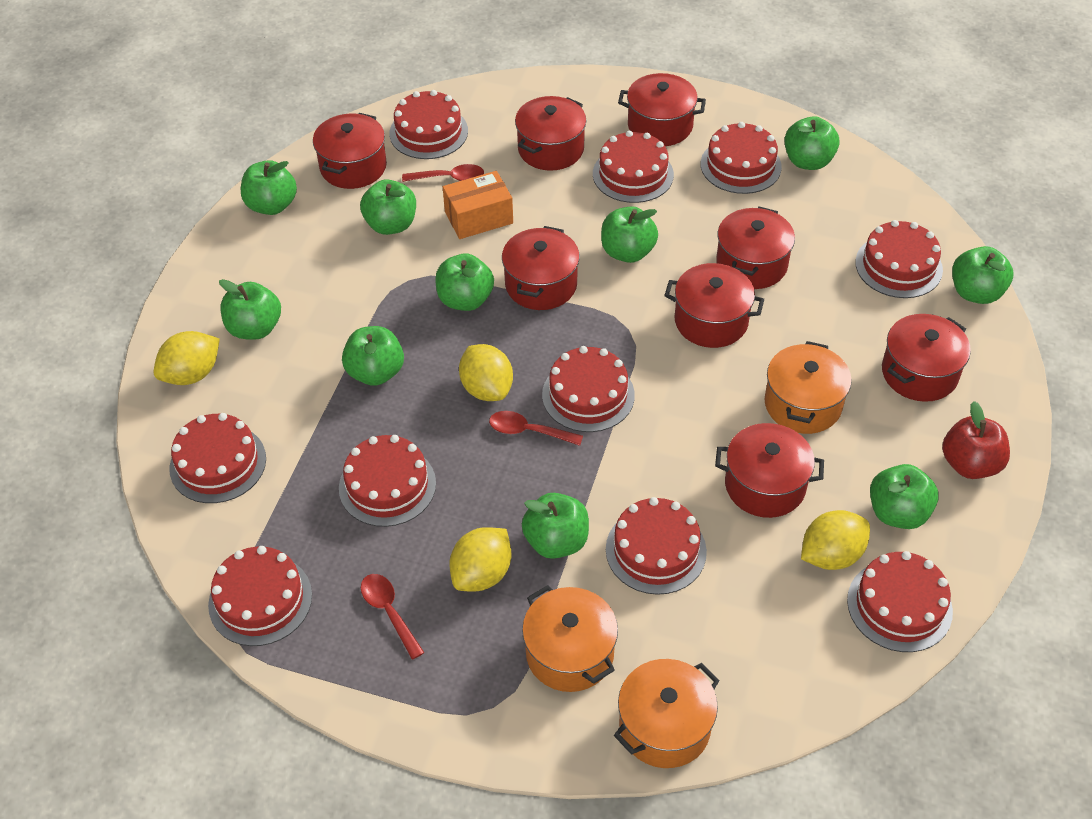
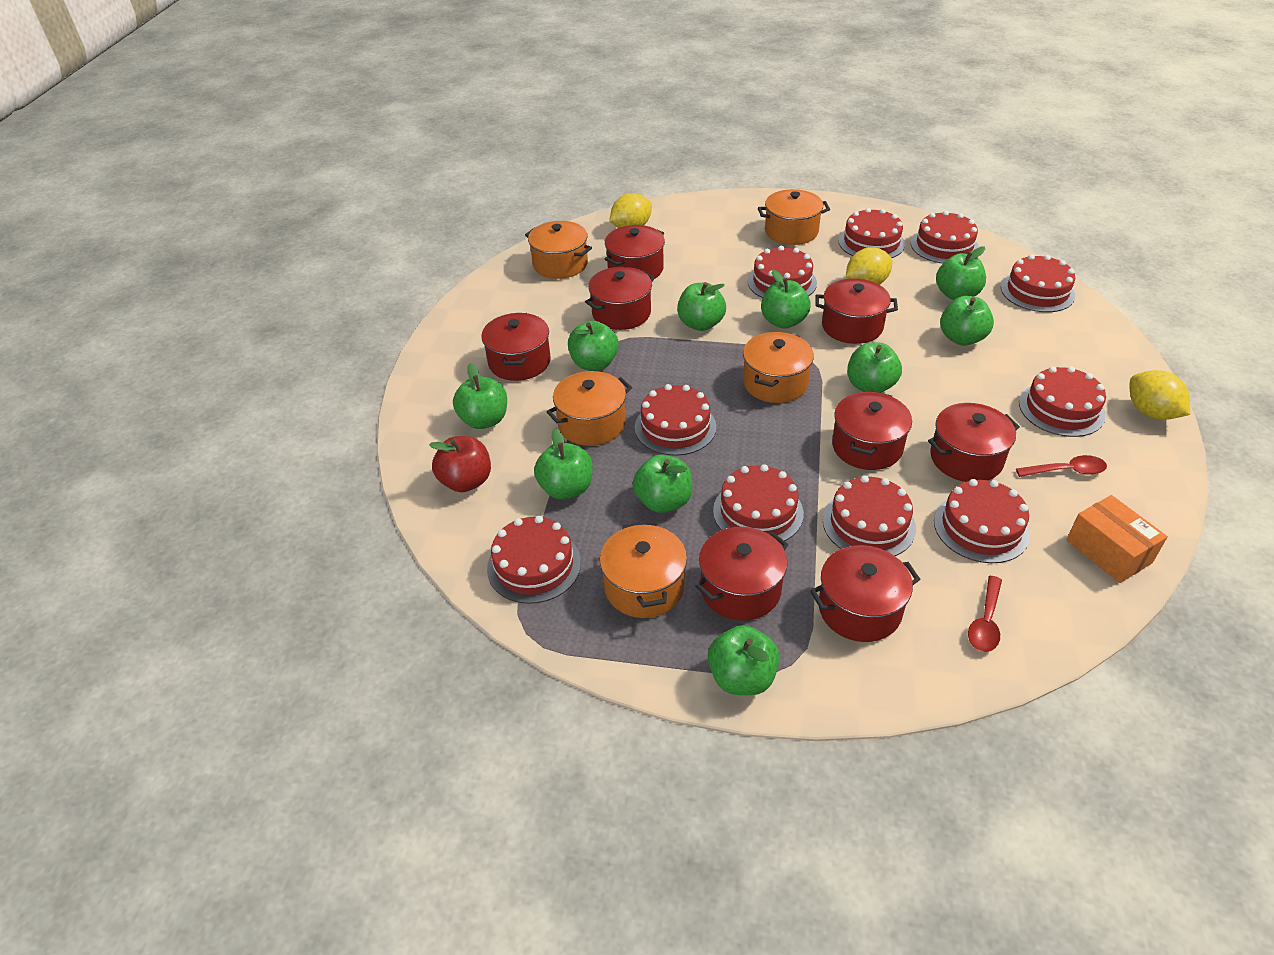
orange pot: 3 -> 5
red spoon: 3 -> 2
yellow lemon: 4 -> 3

